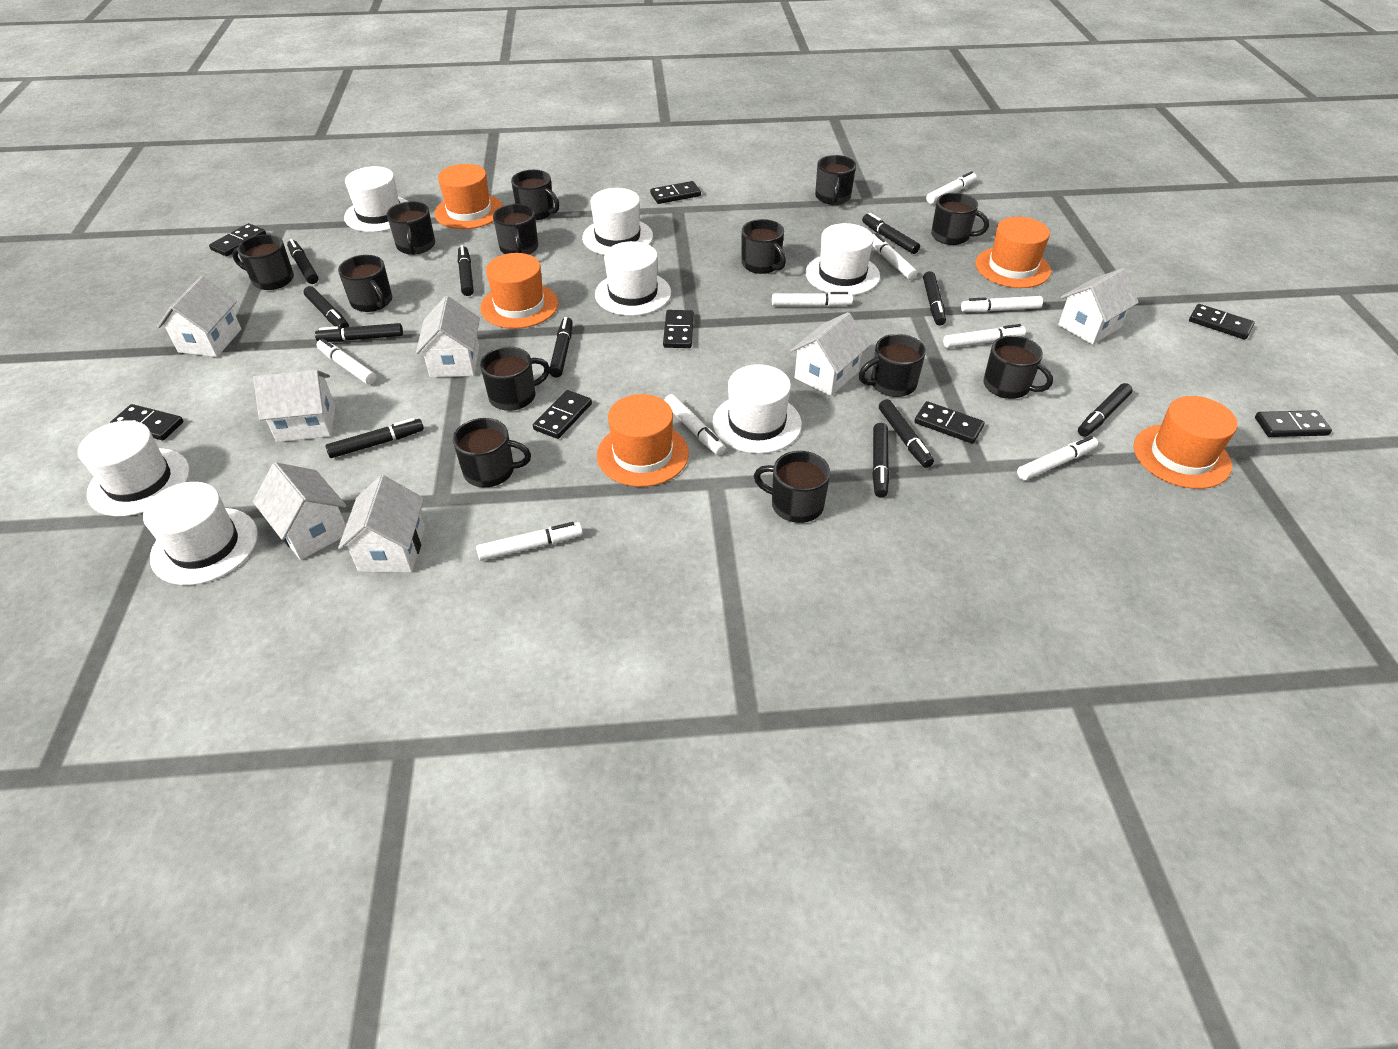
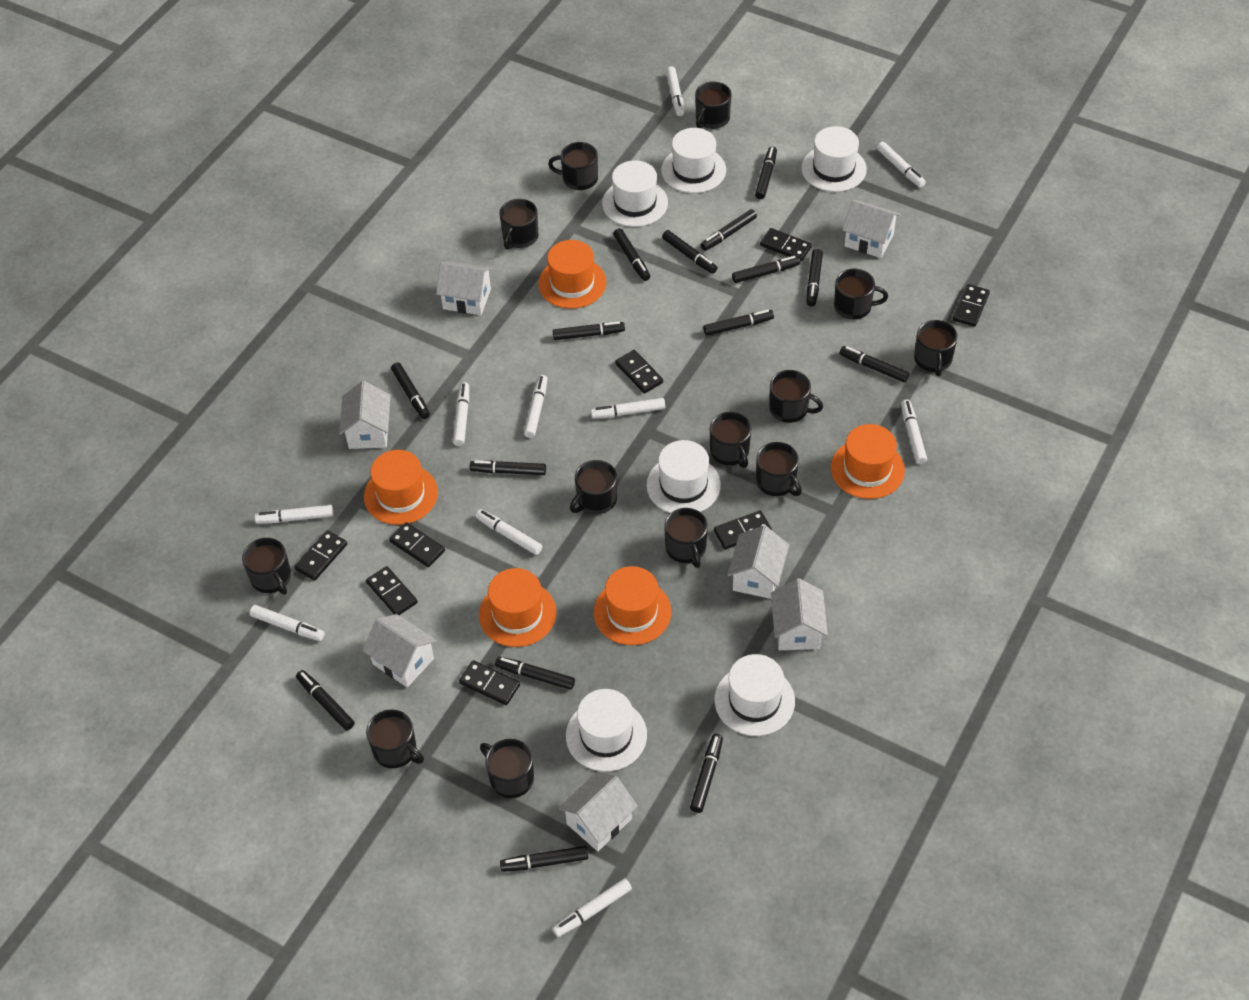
black marker: 11 -> 15
white hat: 7 -> 6
white marker: 9 -> 10

